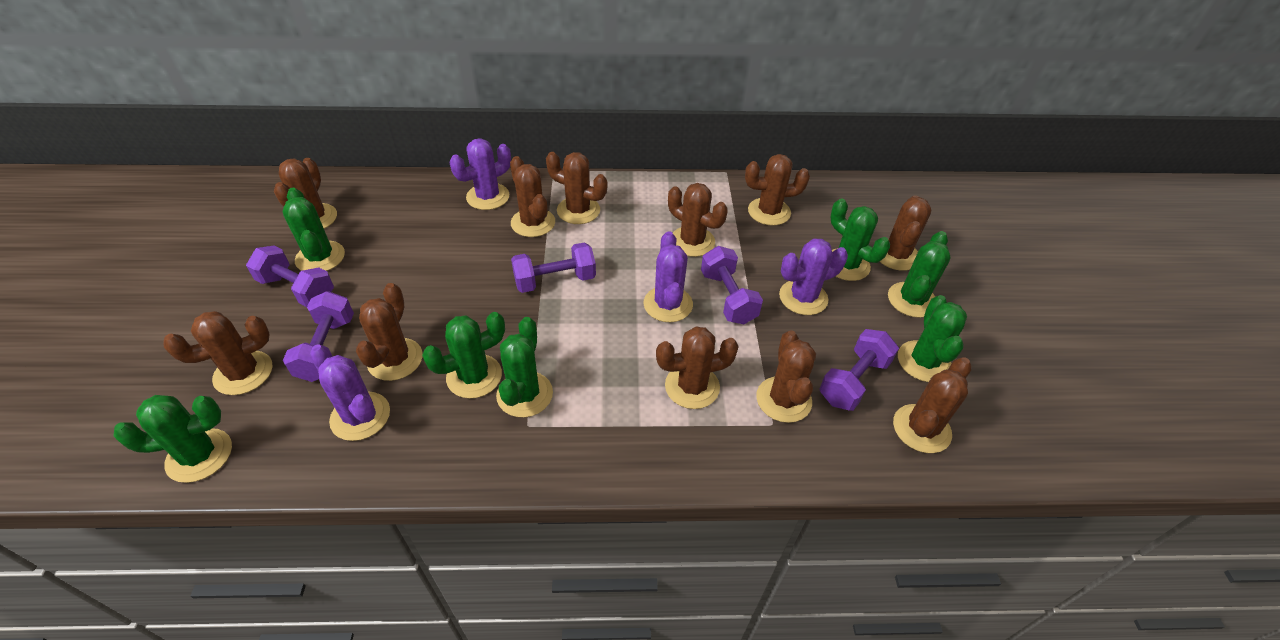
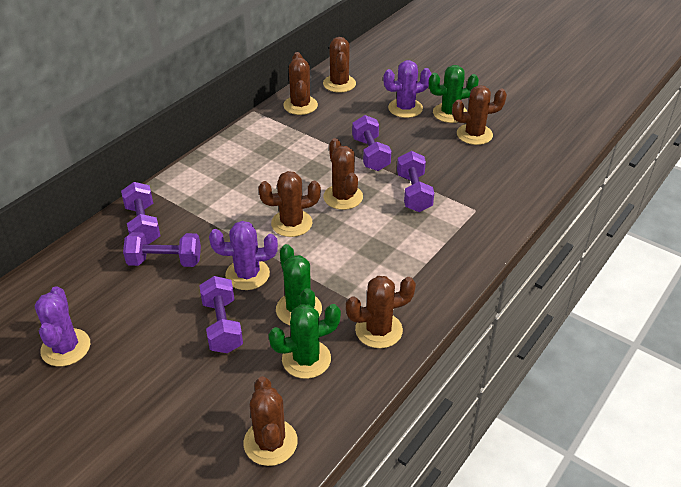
brown cactus: 11 -> 7
green cactus: 7 -> 3
purple cactus: 4 -> 3

